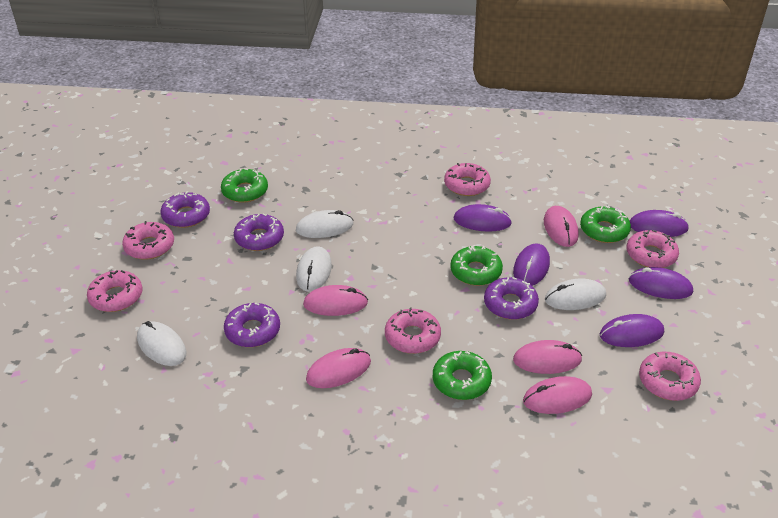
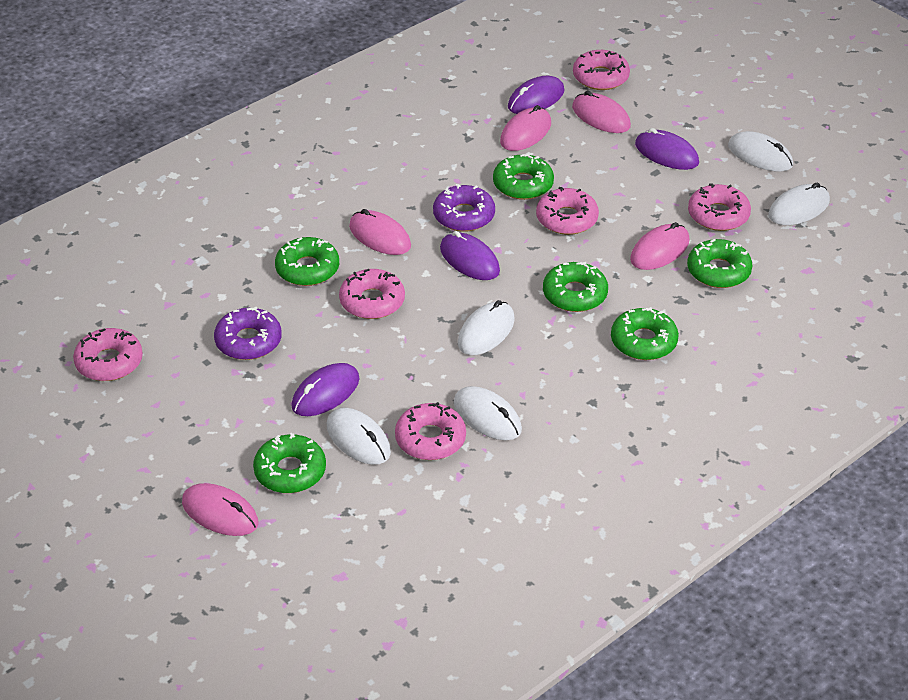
green donut: 4 -> 6
purple donut: 4 -> 2
purple mouse: 5 -> 4
white mouse: 4 -> 5

